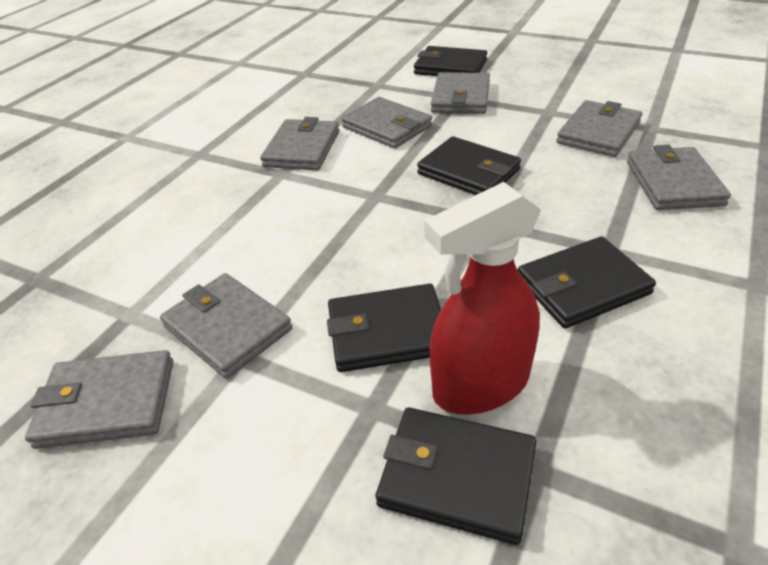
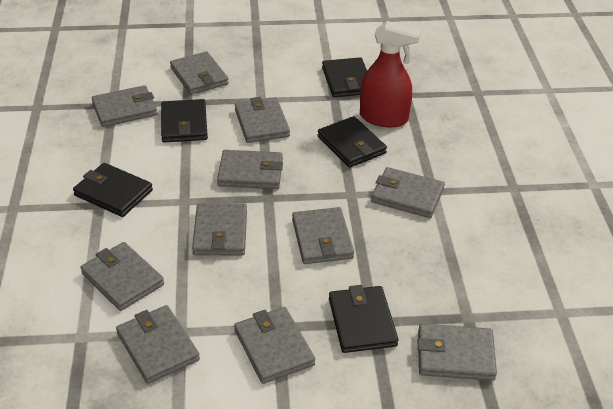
grey wallet: 7 -> 11

